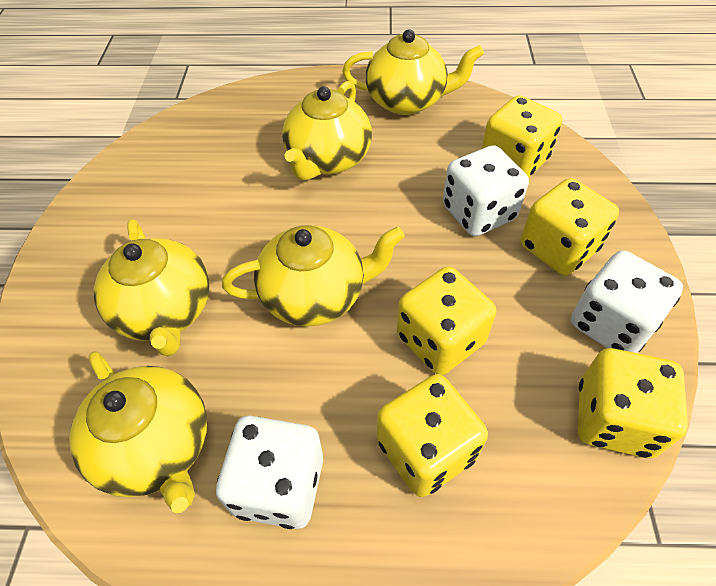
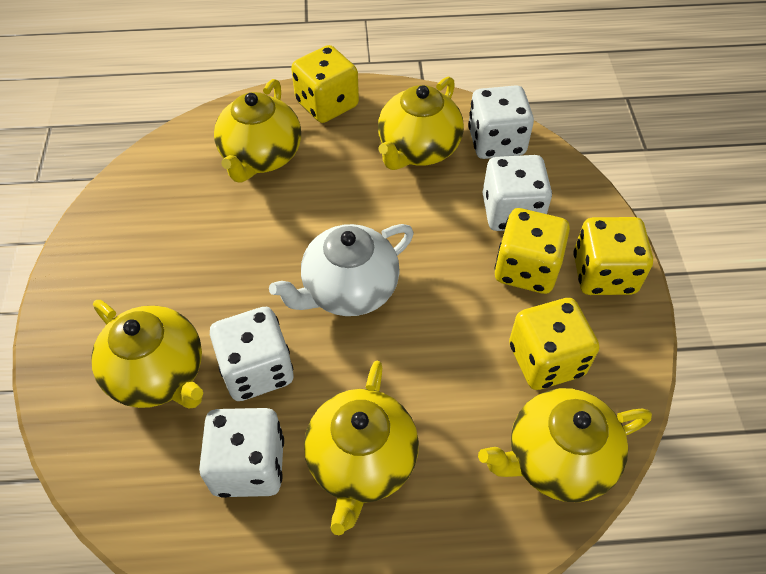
white dice: 3 -> 4
white teapot: 0 -> 1
yellow dice: 5 -> 4

